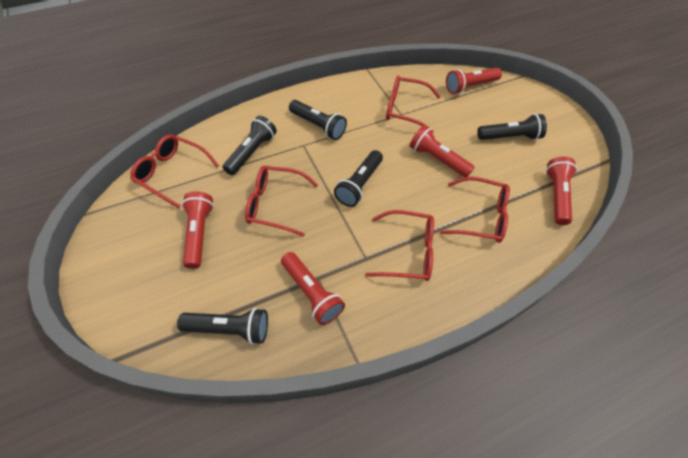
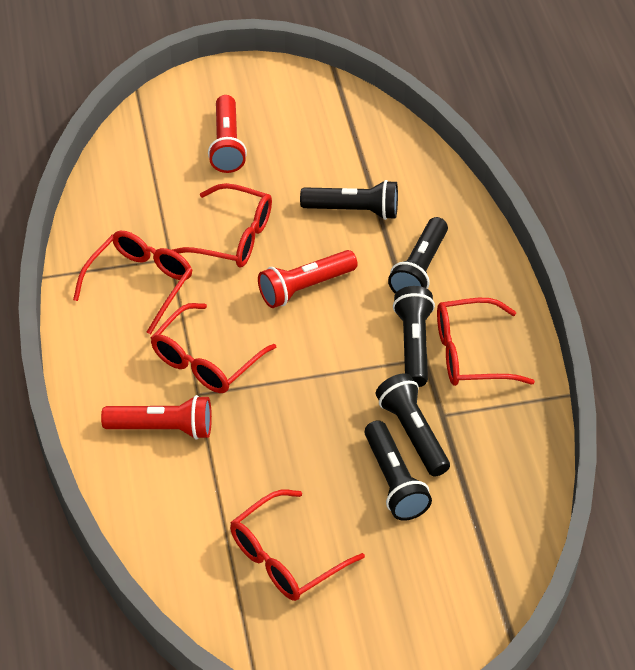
red flashlight: 5 -> 3

